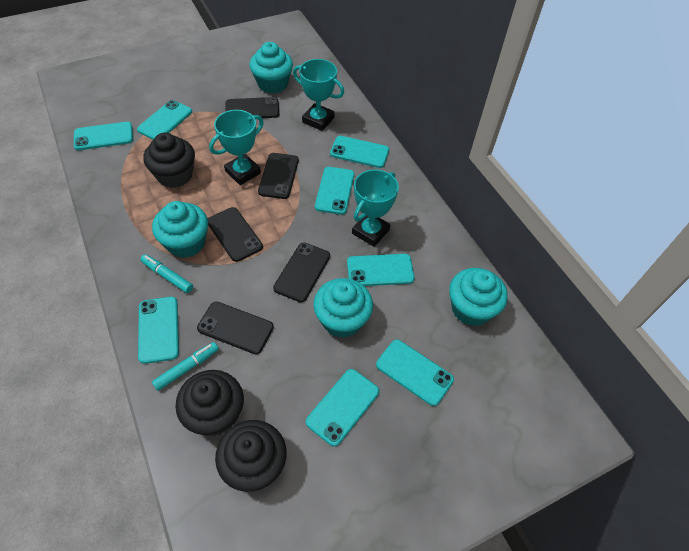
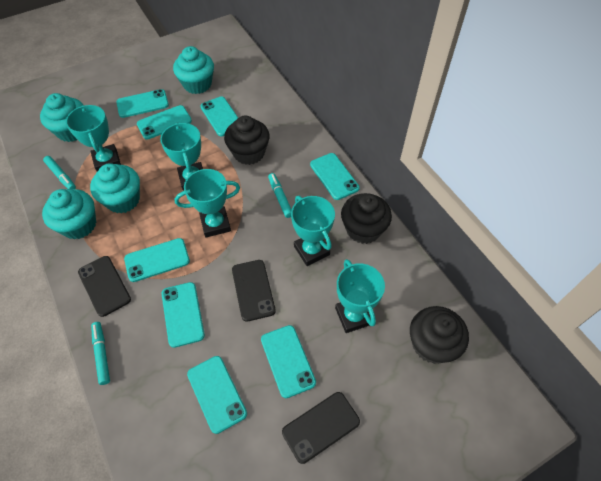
black phone: 5 -> 3
turquoise marker: 2 -> 3
turquoise trophy: 3 -> 5

